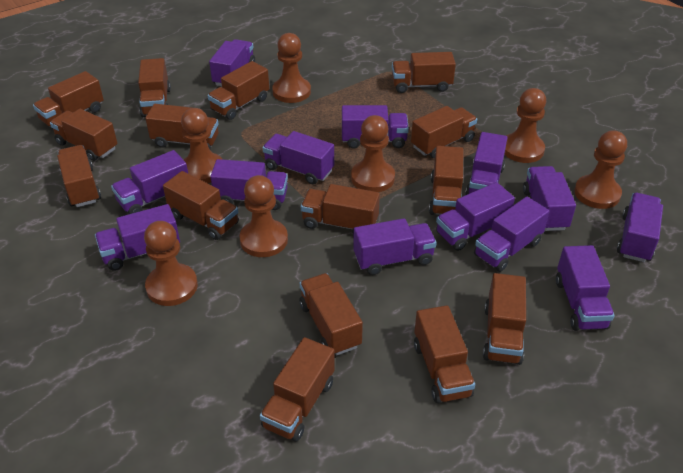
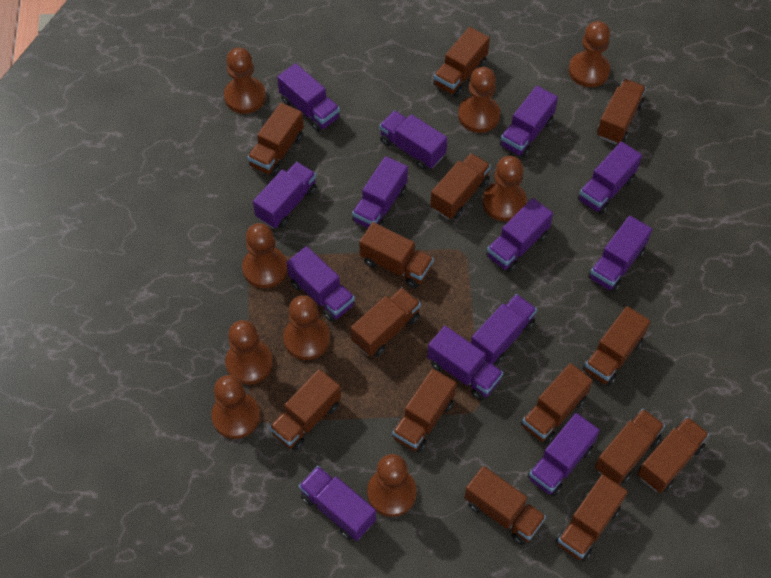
brown pawn: 7 -> 9
brown truck: 15 -> 14

